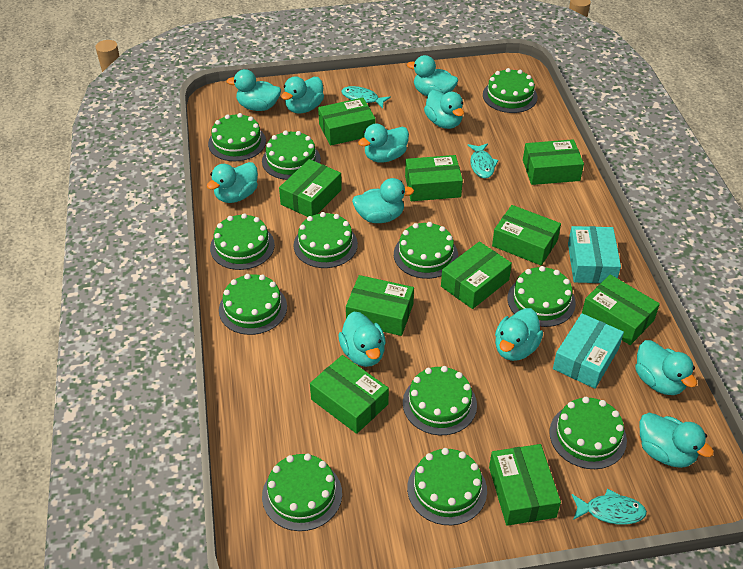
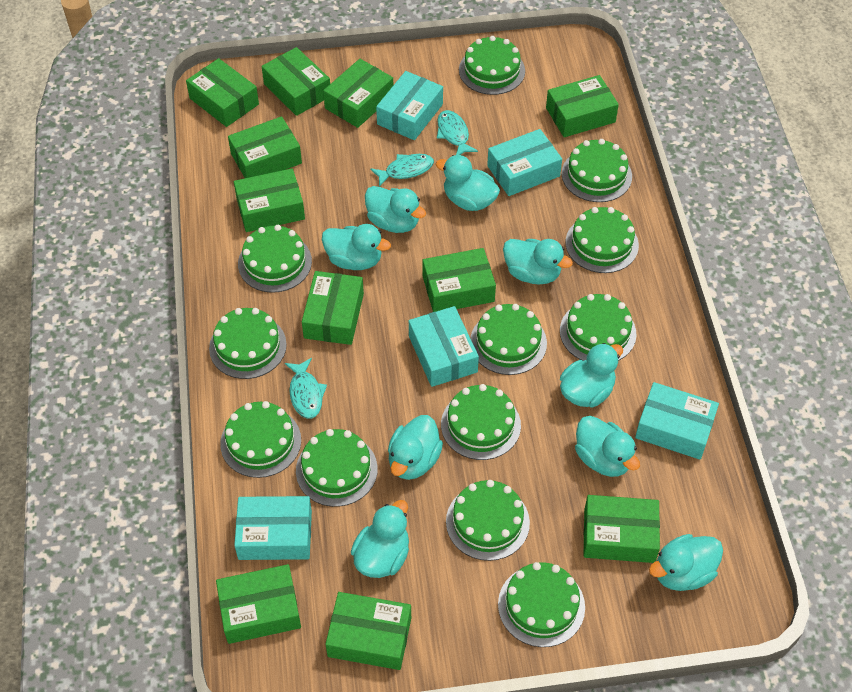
green box: 10 -> 11
turquoise box: 2 -> 5
turquoise duck: 11 -> 9

